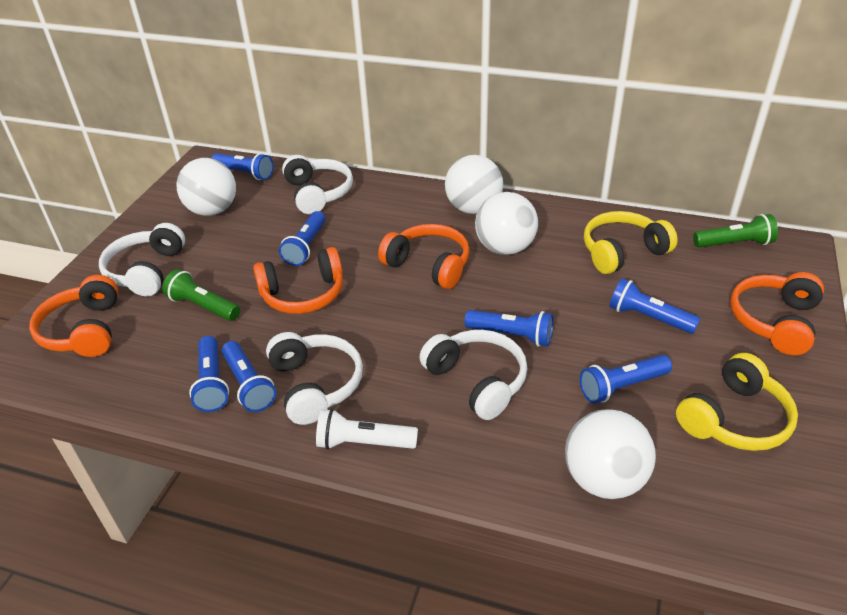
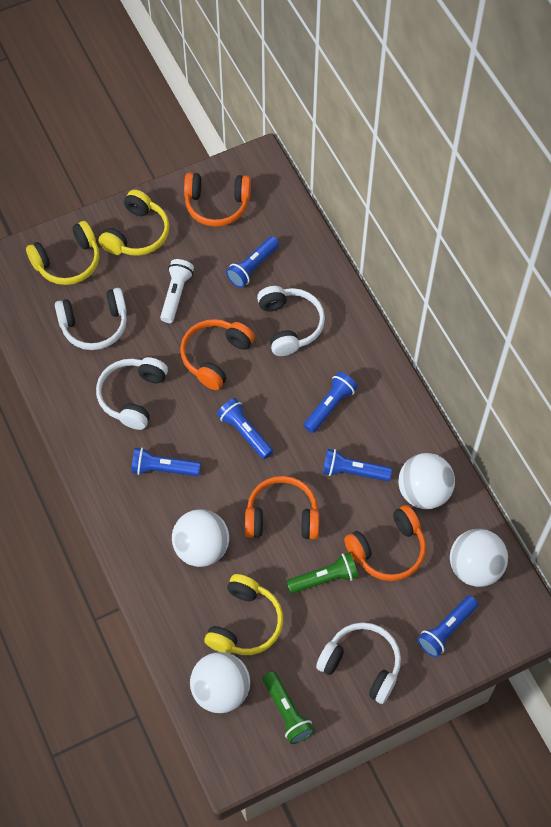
blue flashlight: 7 -> 6
yellow headphones: 2 -> 3

